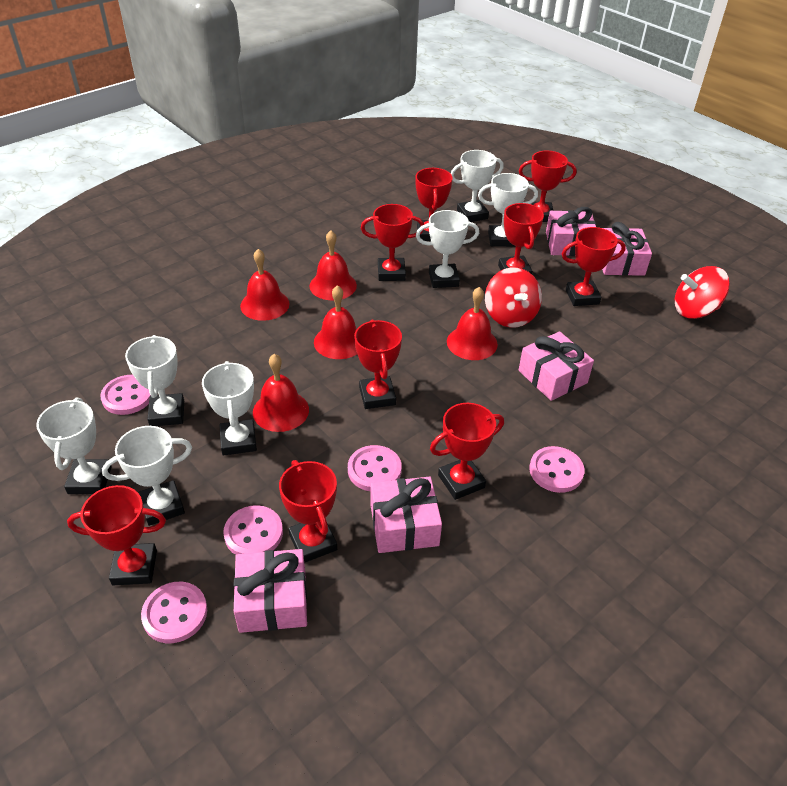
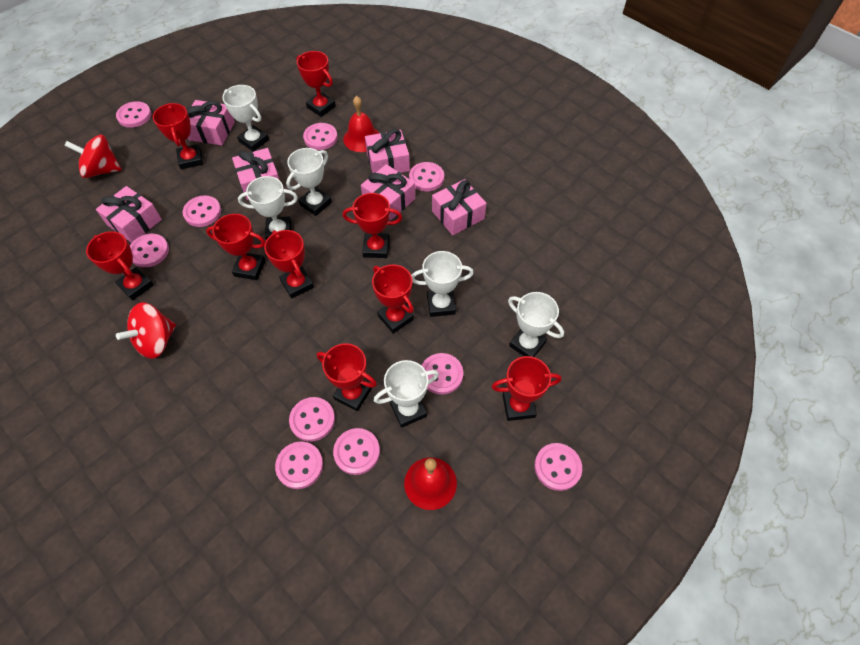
pink button: 5 -> 10
pink gift: 5 -> 6
red bell: 5 -> 2
white trophy: 7 -> 6

